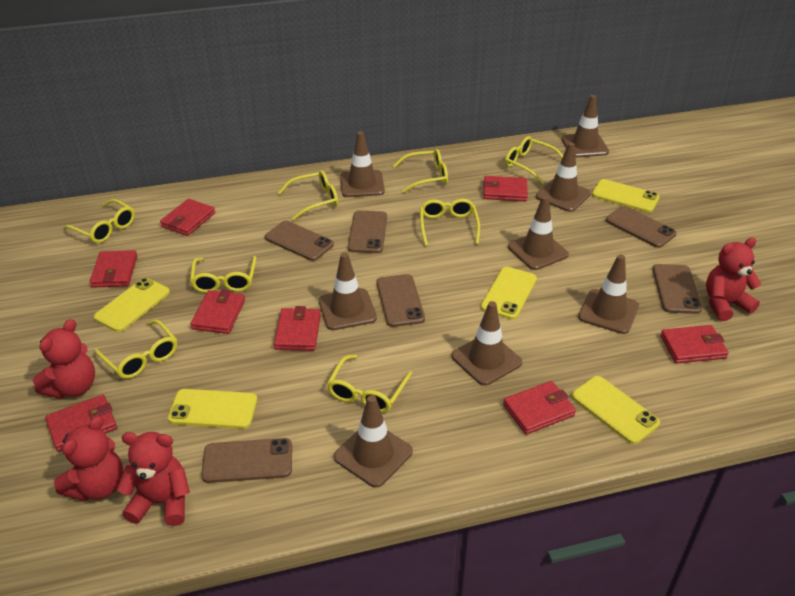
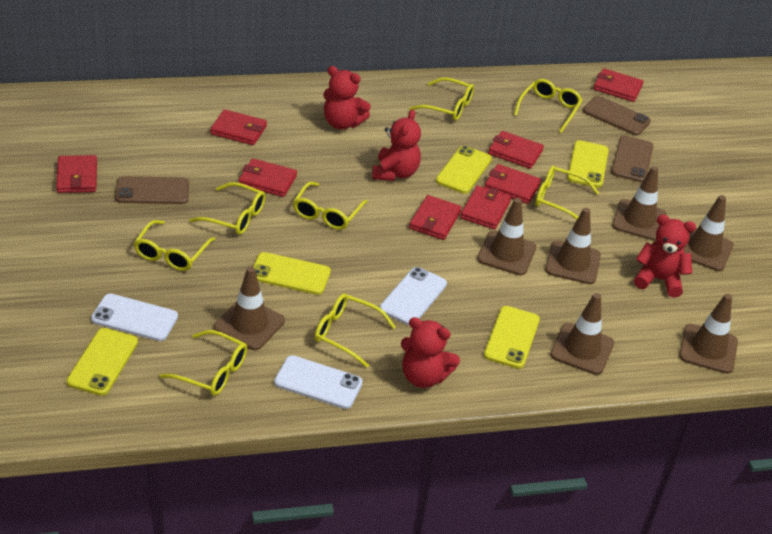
brown phone: 6 -> 3
brown traffic cone: 8 -> 7
white phone: 0 -> 3

